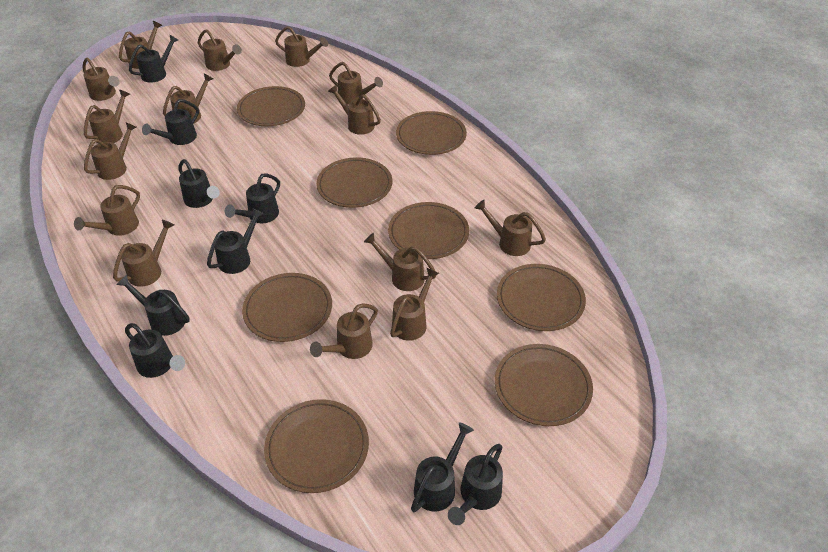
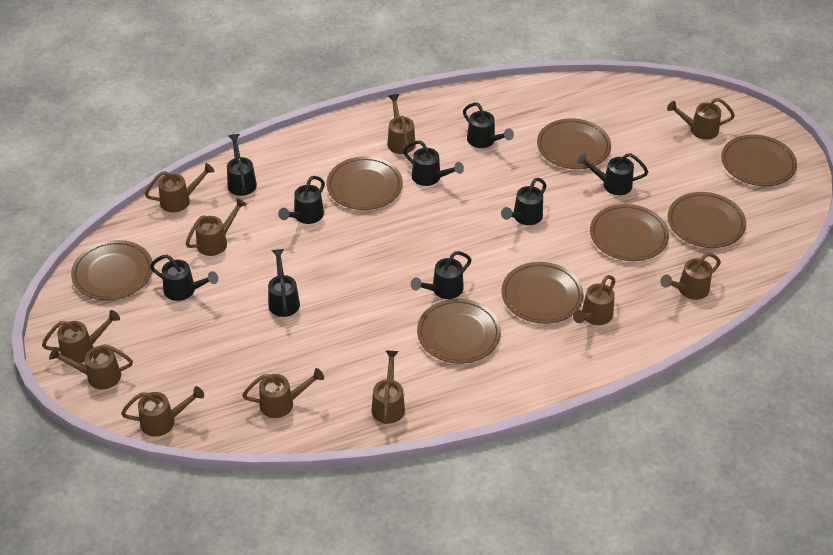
brown watering can: 15 -> 11

